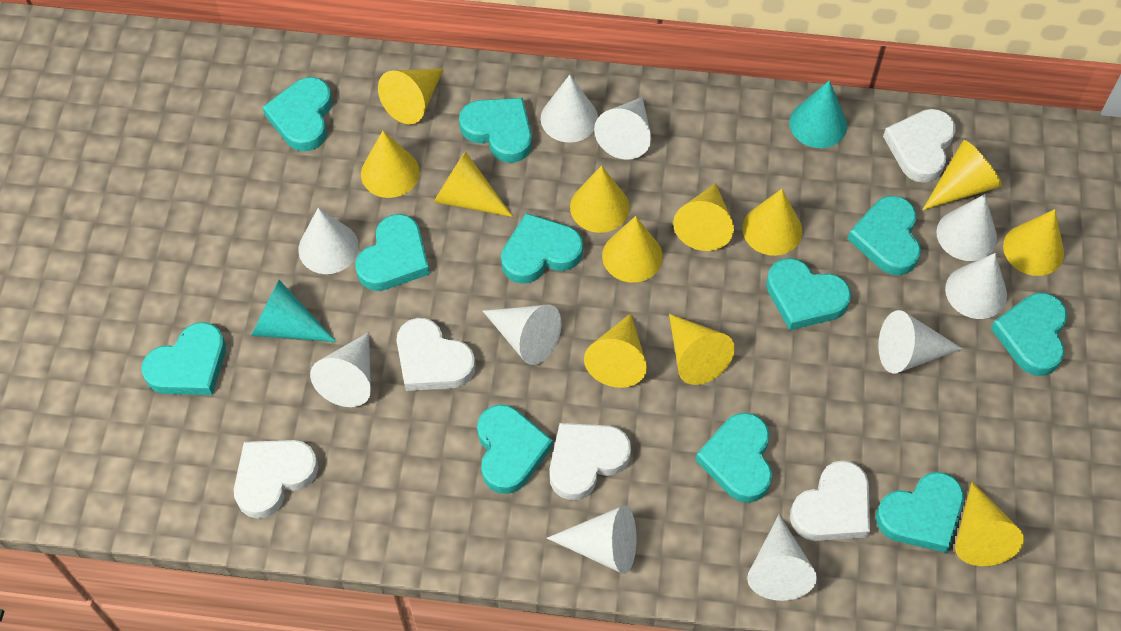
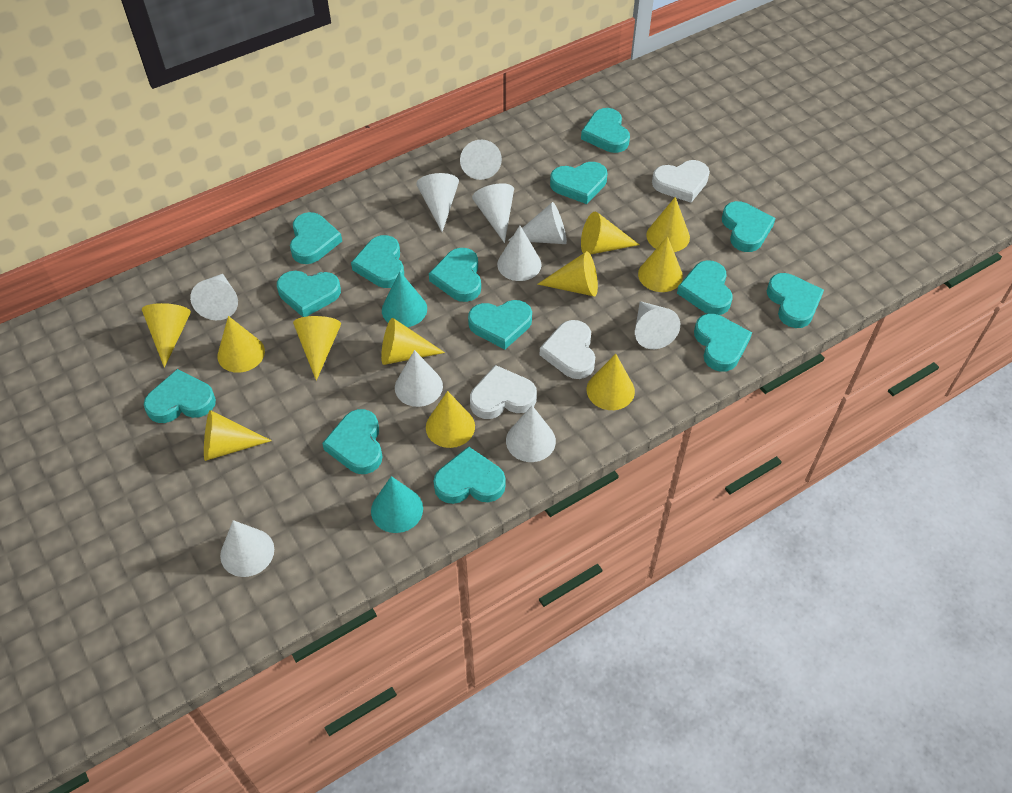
turquoise heart: 11 -> 14
white heart: 5 -> 3
yellow cone: 12 -> 11

